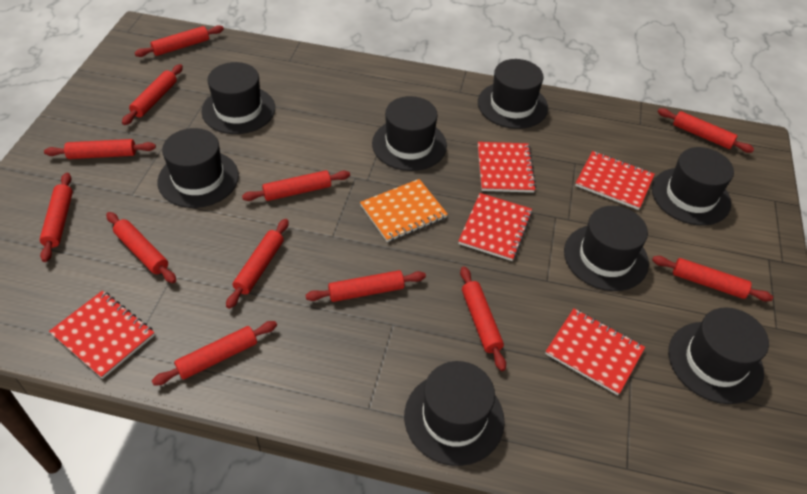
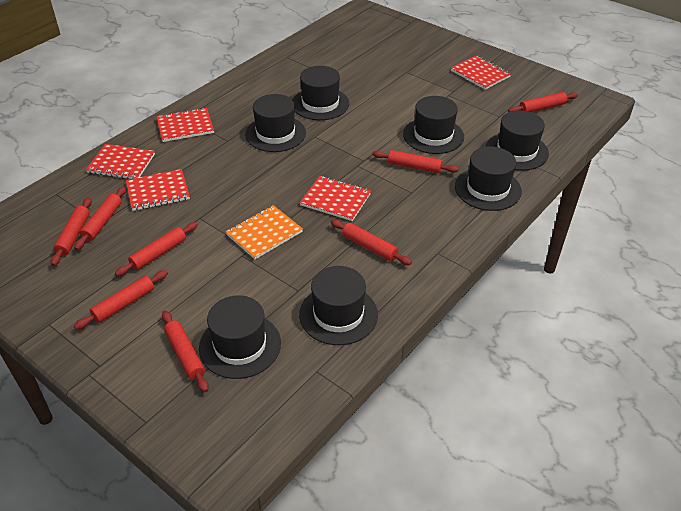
black hat: 8 -> 7
red rolling pin: 12 -> 8

